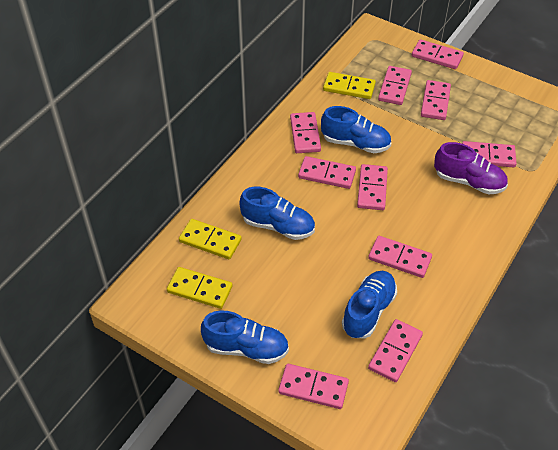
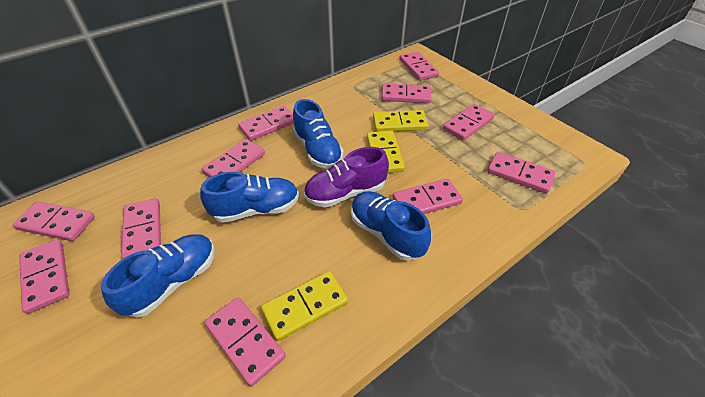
pink domino: 10 -> 11

